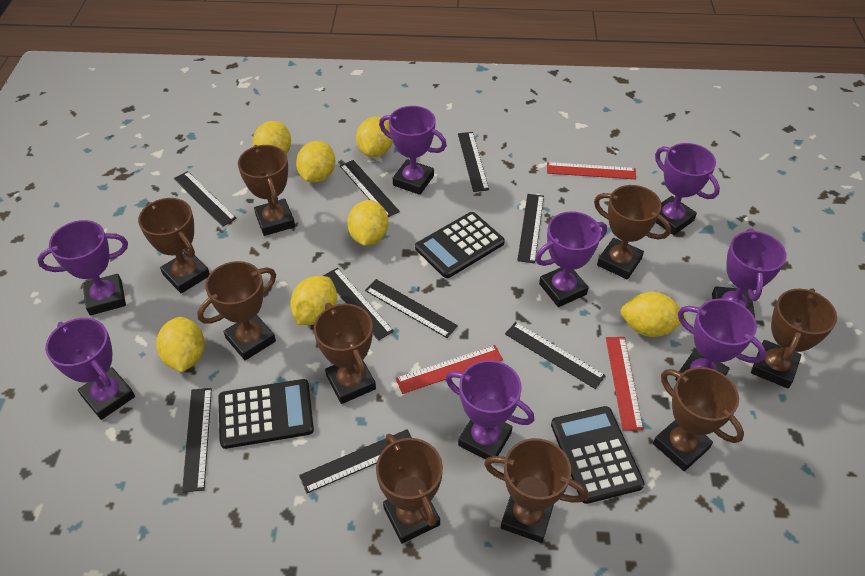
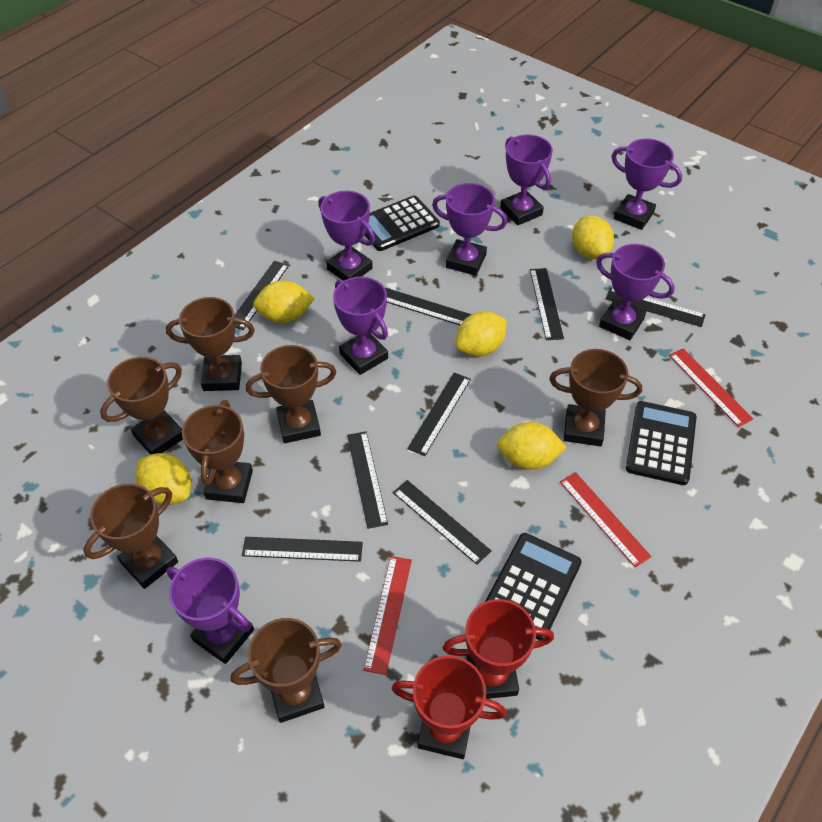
black ruler: 9 -> 8
brown trophy: 9 -> 7
purple trophy: 8 -> 7
red trophy: 0 -> 2
yellow lemon: 7 -> 5

